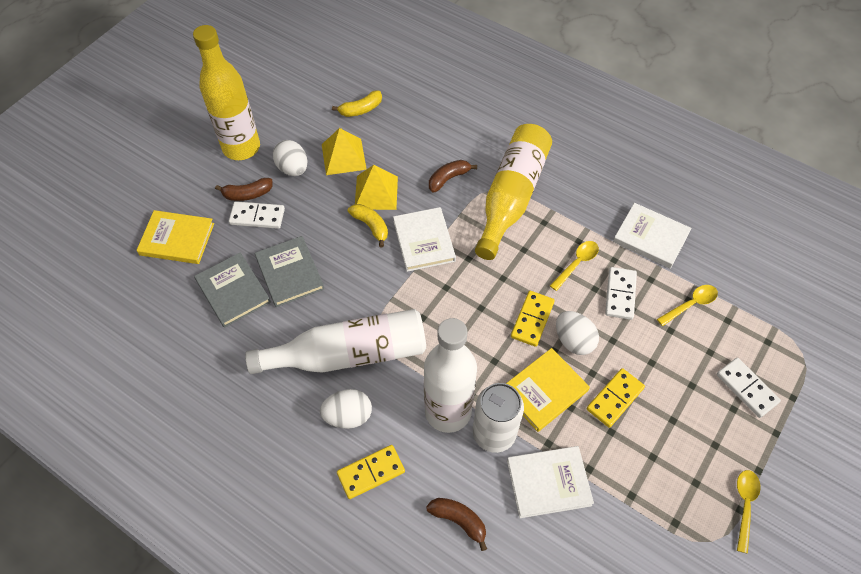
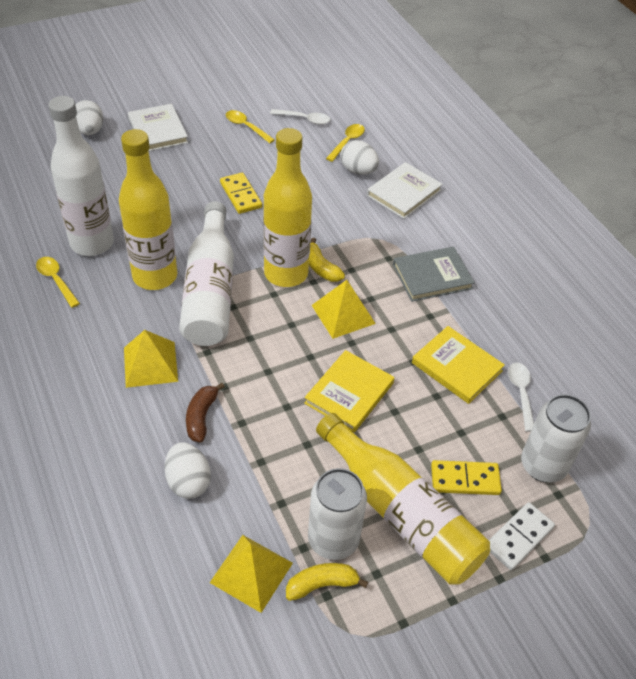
brown banana: 3 -> 1
grey book: 2 -> 1
white book: 3 -> 2
white can: 1 -> 2
white domino: 3 -> 1
white spoon: 0 -> 2
yellow bottle: 2 -> 3
yellow domino: 3 -> 2
yellow pyramid: 2 -> 3

